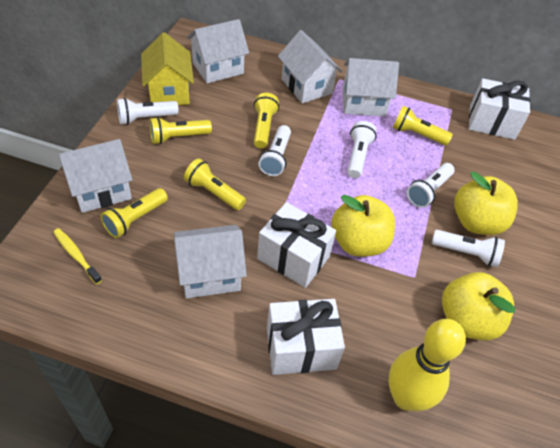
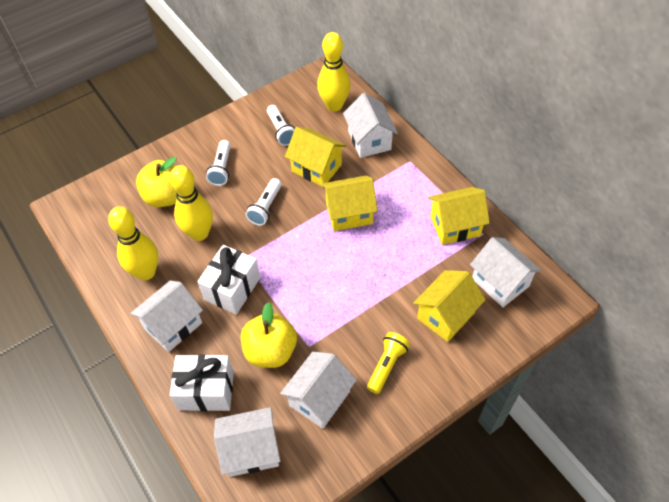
white flashlight: 5 -> 3
white gift: 3 -> 2
yellow apple: 3 -> 2
yellow bowling pin: 1 -> 3
yellow flashlight: 5 -> 1
yellow house: 1 -> 4
yellow toothbrush: 1 -> 0

